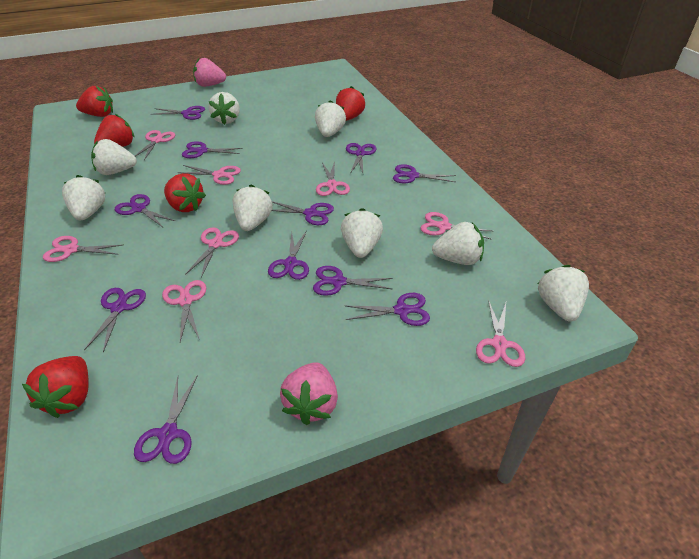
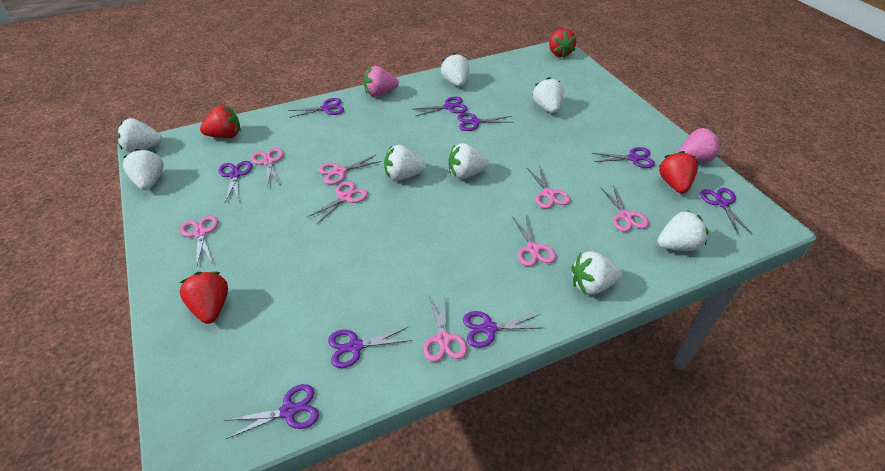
purple scissors: 11 -> 9
red strawberry: 5 -> 4

